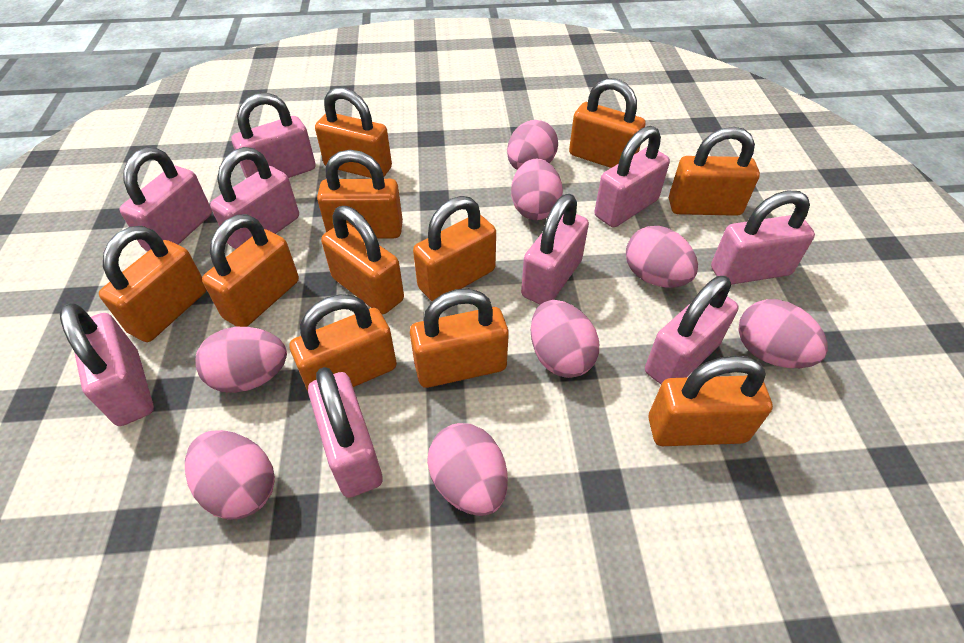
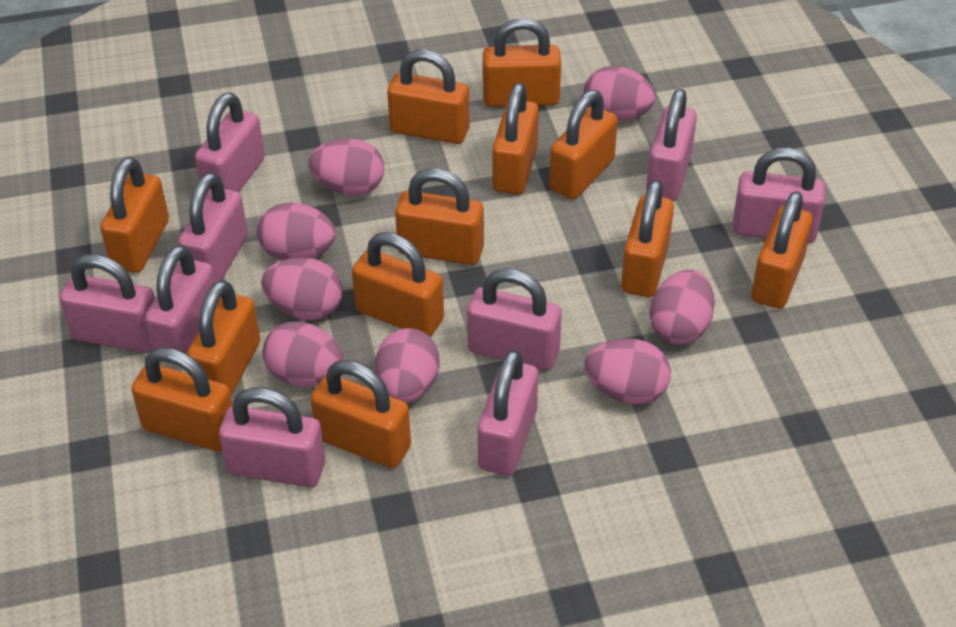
orange padlock: 11 -> 12

